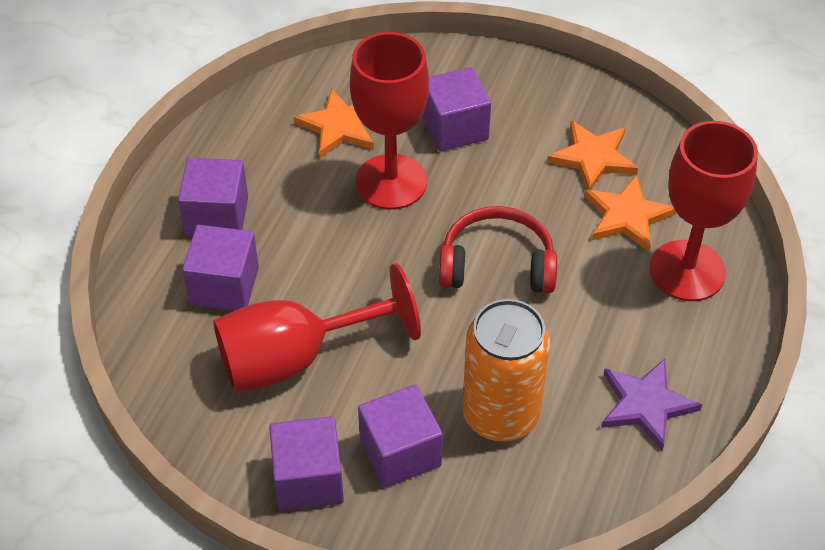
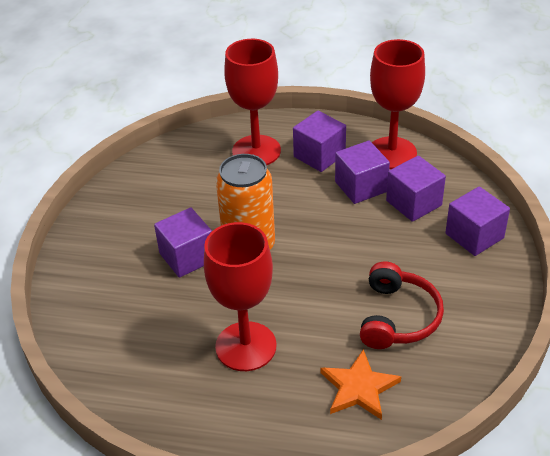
orange star: 3 -> 1
purple star: 1 -> 0

